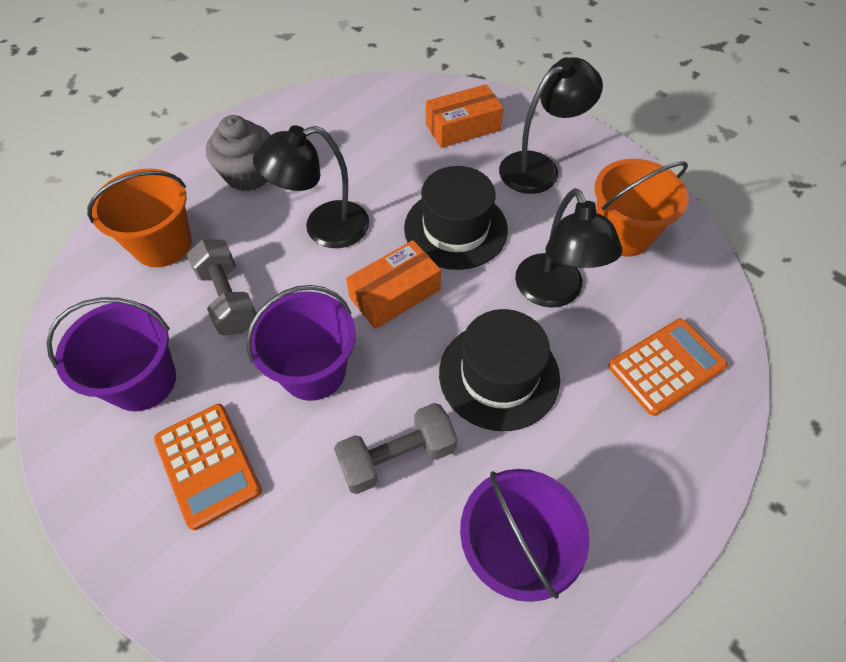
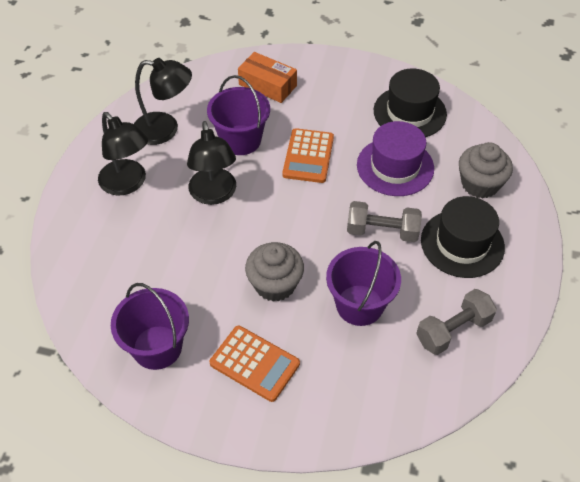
grey cupcake: 1 -> 2
orange box: 2 -> 1
orange bucket: 2 -> 0
purple hat: 0 -> 1

